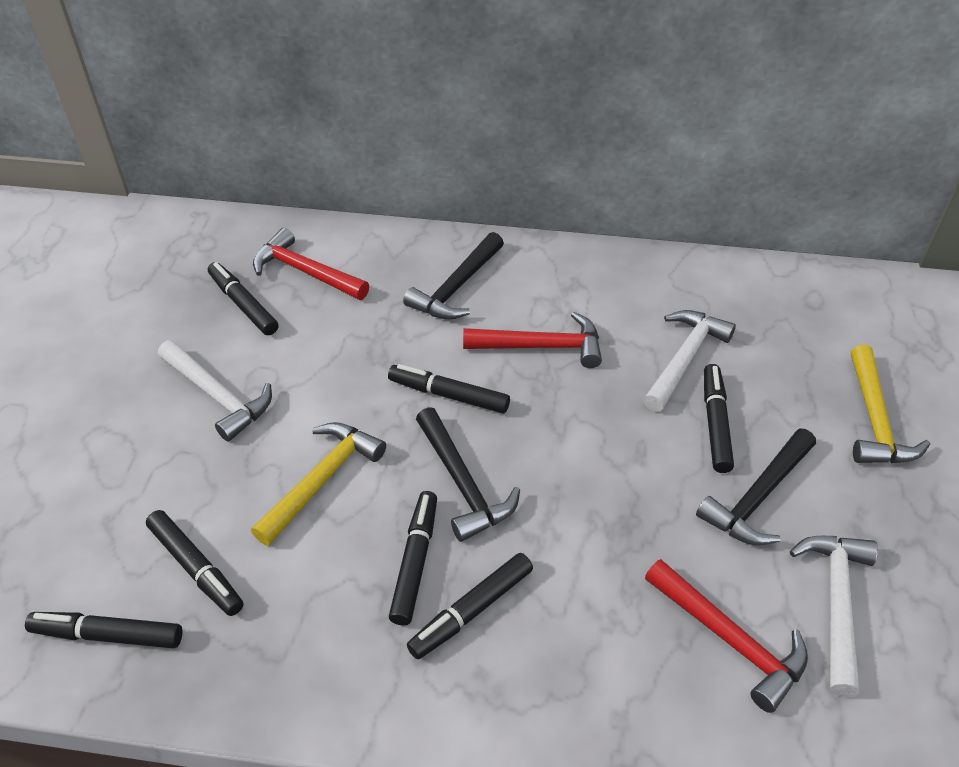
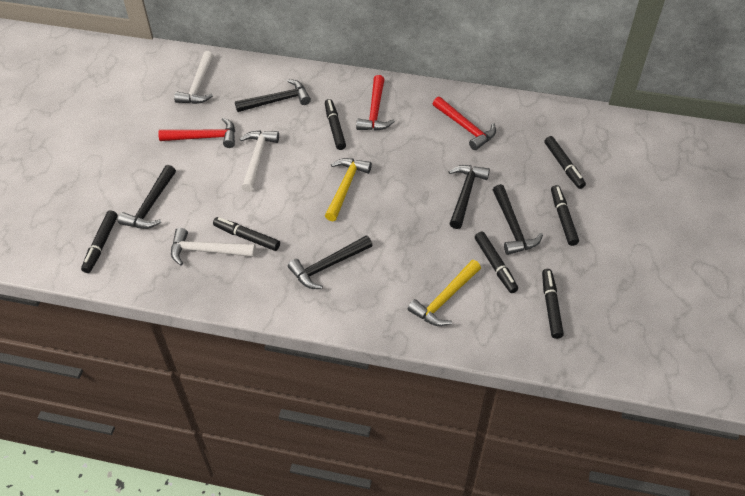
black hammer: 3 -> 5

